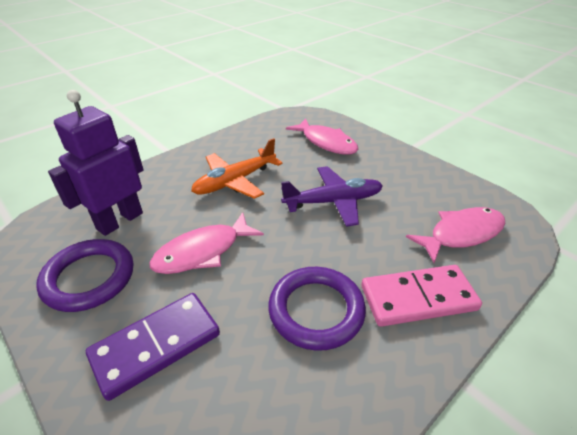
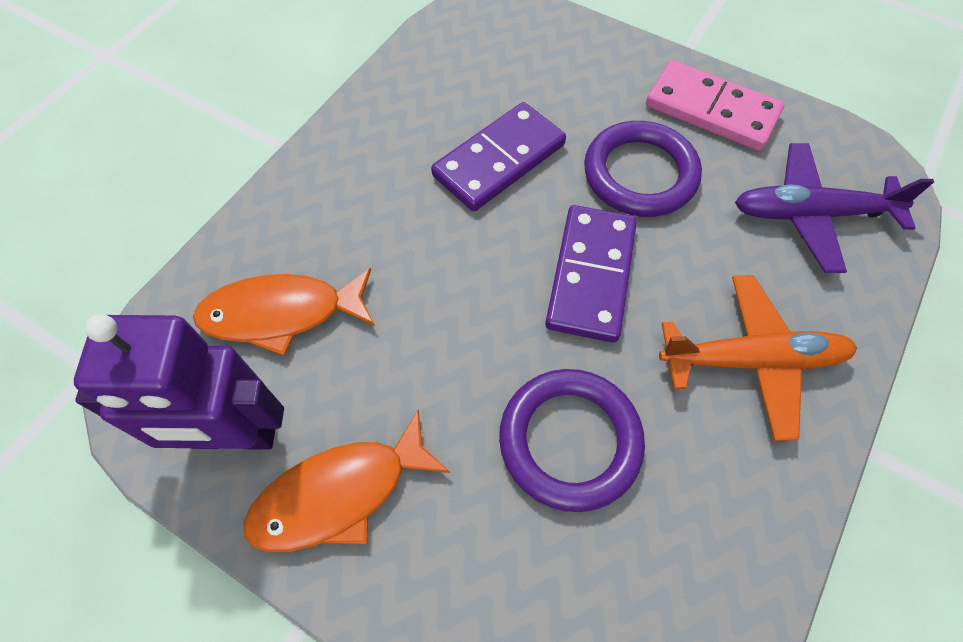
orange fish: 0 -> 2
pink fish: 3 -> 0
purple domino: 1 -> 2

